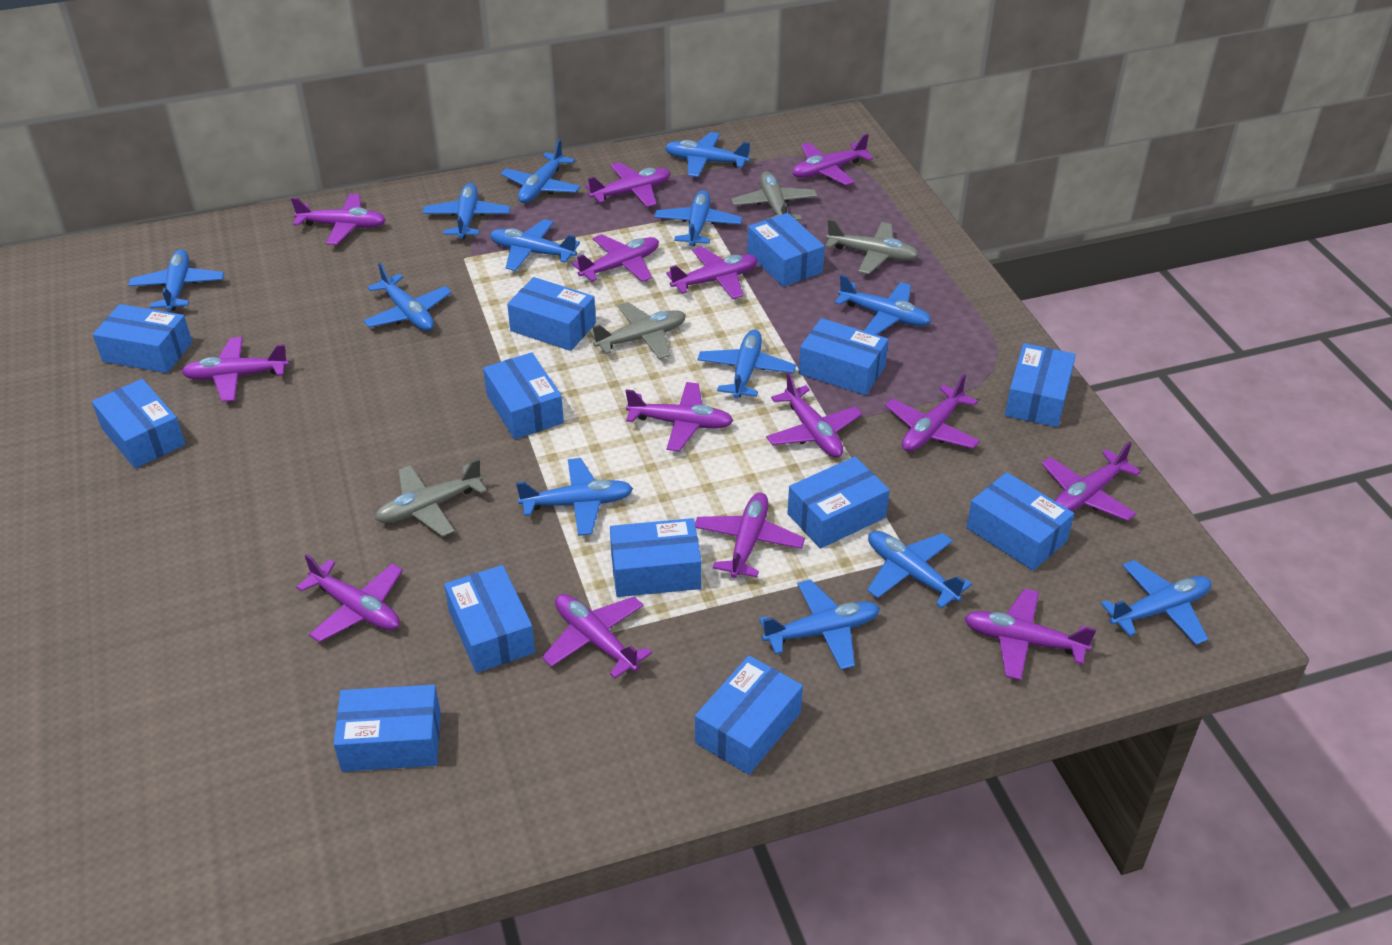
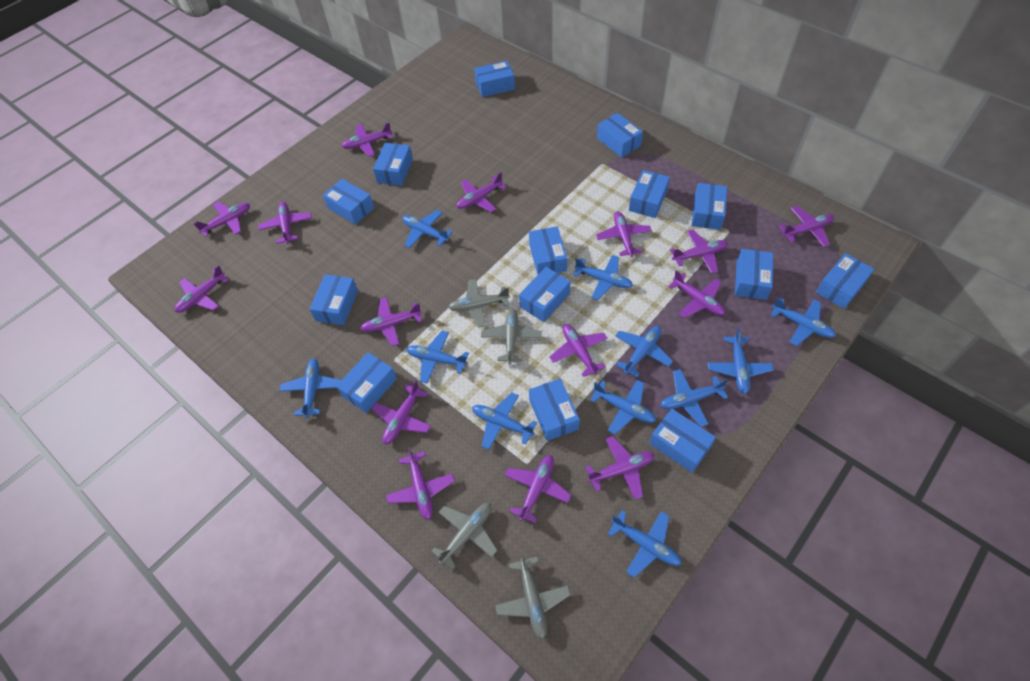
blue box: 13 -> 14
blue plane: 13 -> 11
purple plane: 14 -> 15

